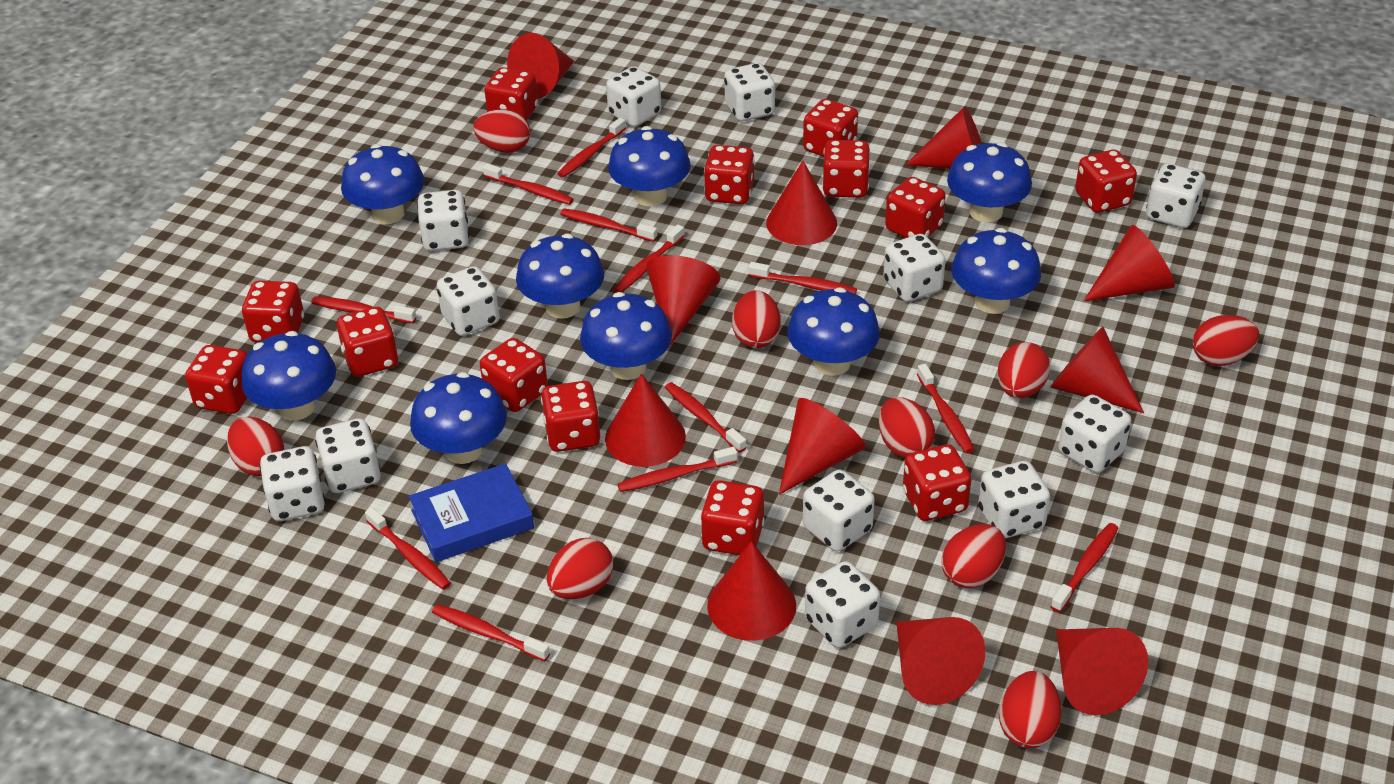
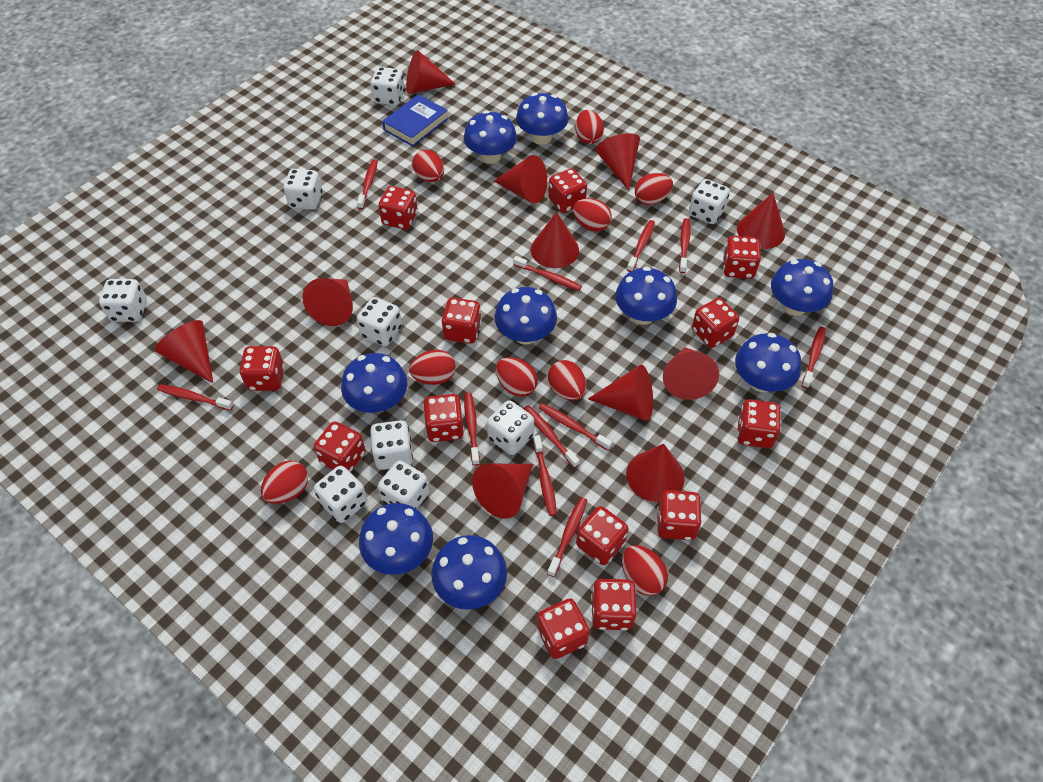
red toothbrush: 12 -> 11
white dice: 12 -> 9

